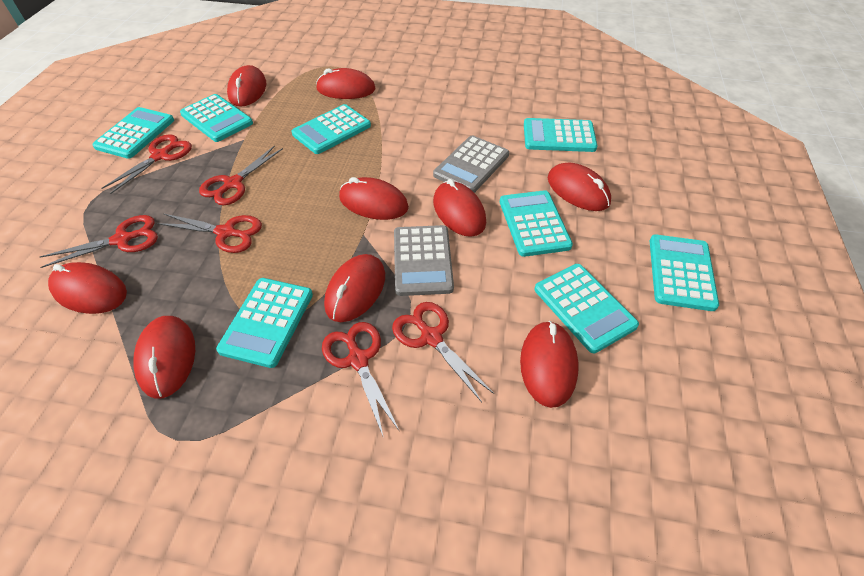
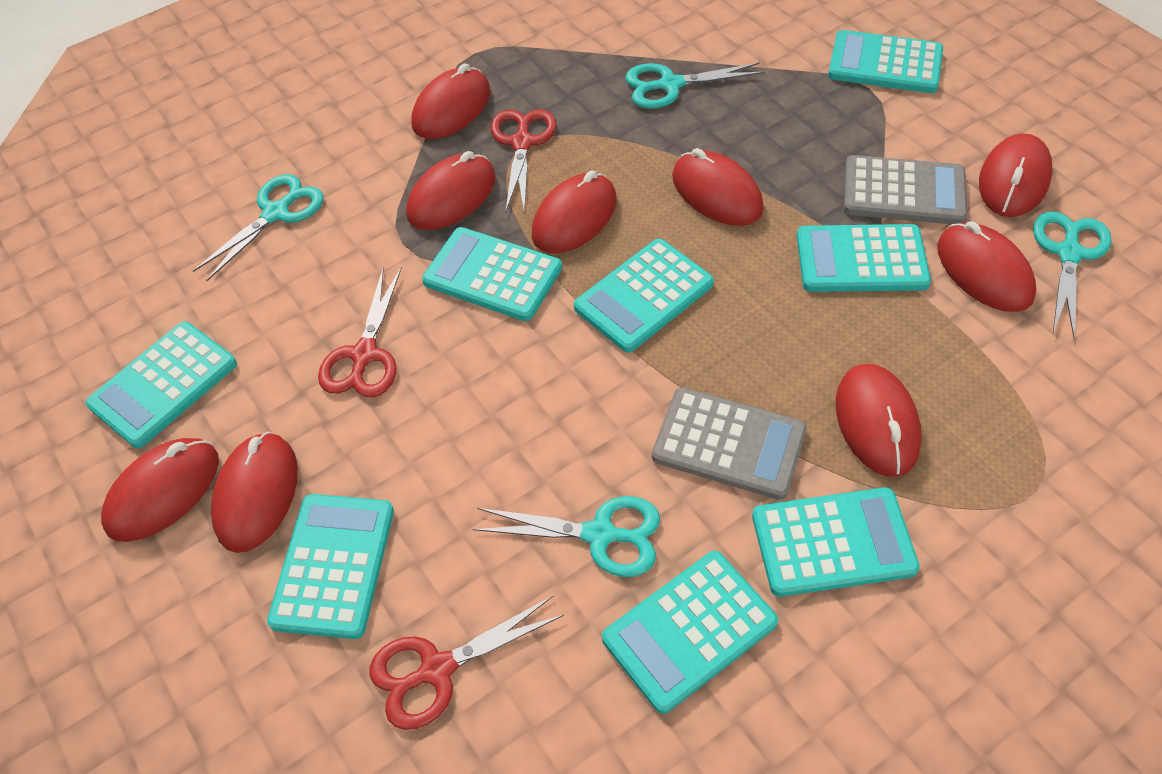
red scissors: 6 -> 3
turquoise scissors: 0 -> 4

